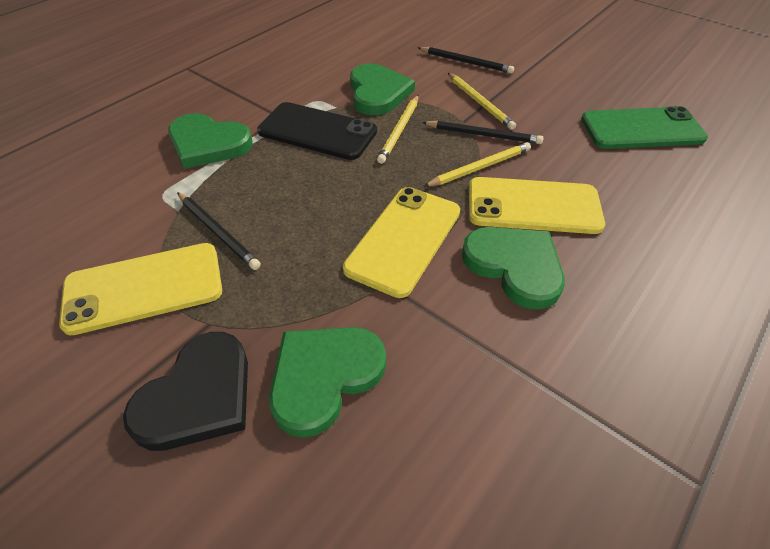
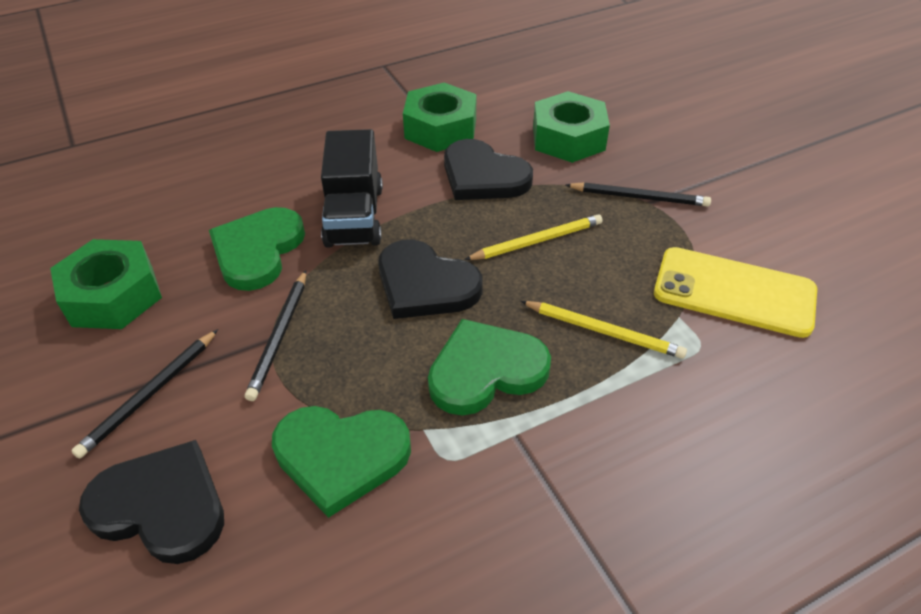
black heart: 1 -> 3
black phone: 1 -> 0
black truck: 0 -> 1
green heart: 4 -> 3
green nut: 0 -> 3
green phone: 1 -> 0
yellow pencil: 3 -> 2
yellow phone: 3 -> 1

